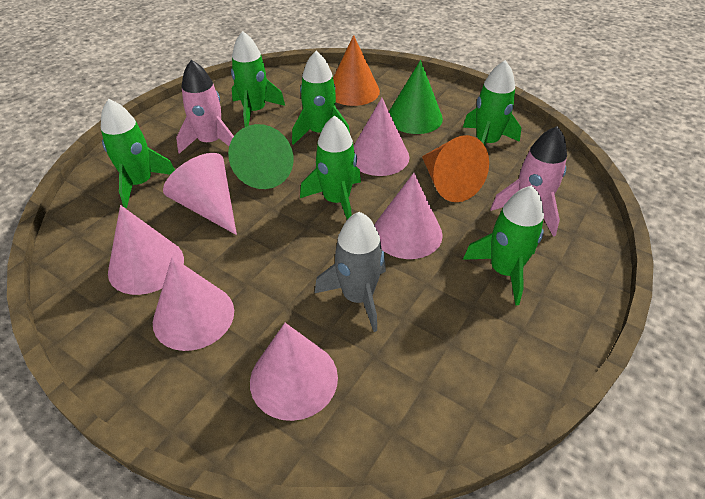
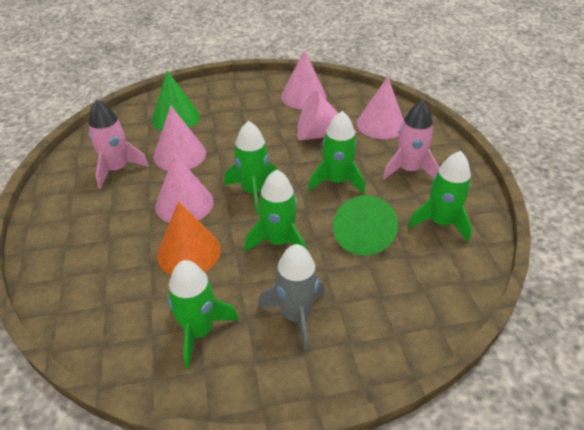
green rocket: 6 -> 5
orange cone: 2 -> 1
pink cone: 6 -> 5

